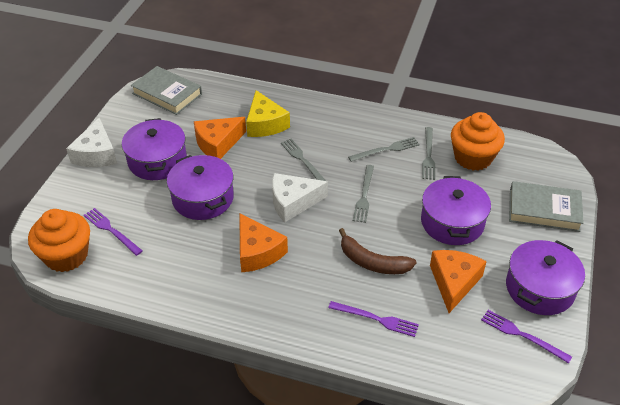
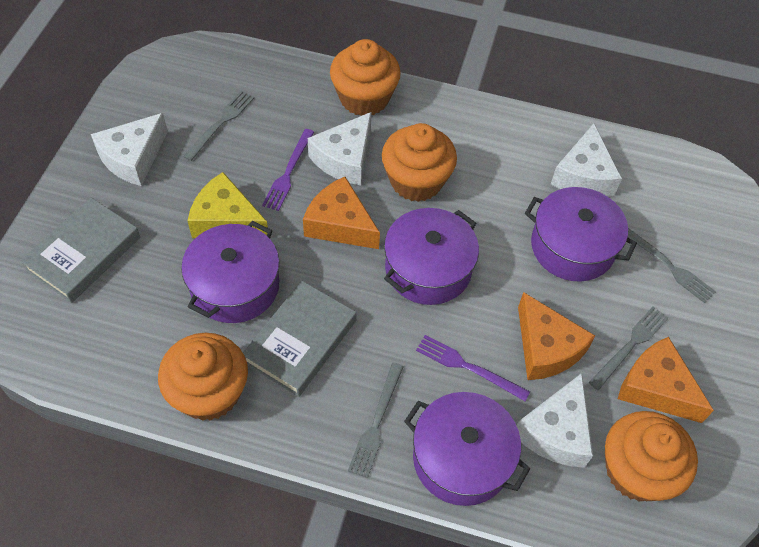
brown banana: 1 -> 0
orange cupcake: 2 -> 4
purple fork: 3 -> 2
white cheese: 2 -> 4

